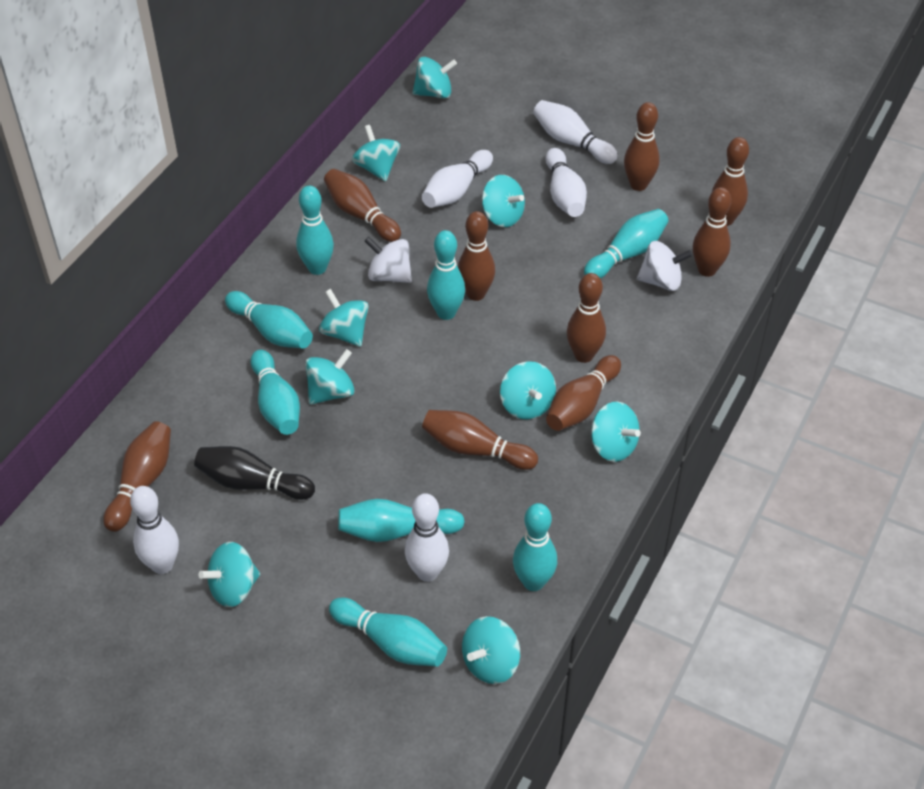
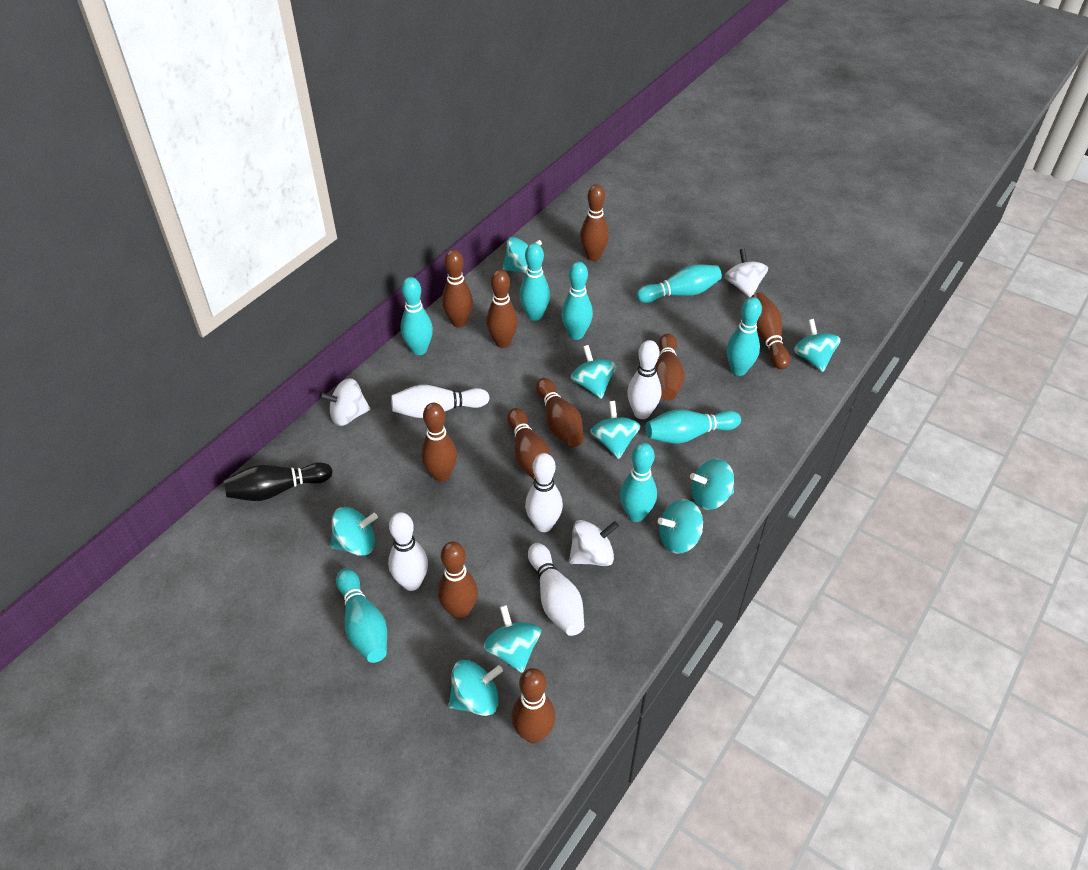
brown bowling pin: 9 -> 10
white spinning top: 2 -> 3

